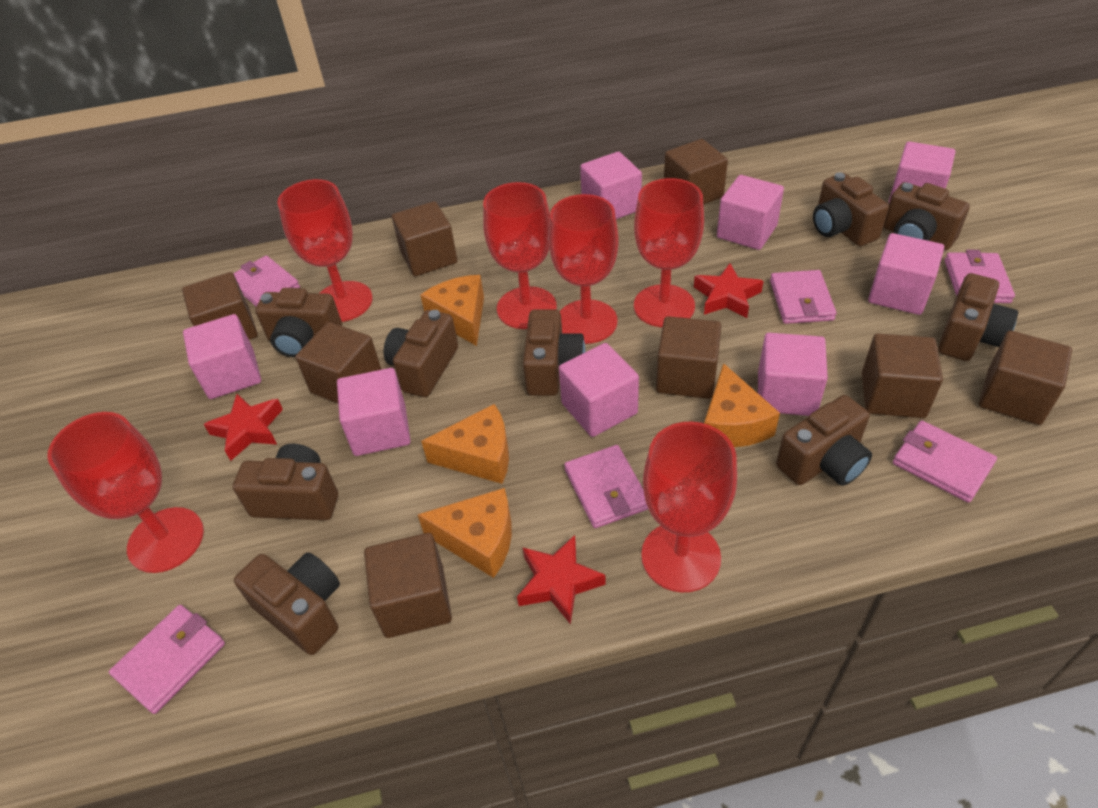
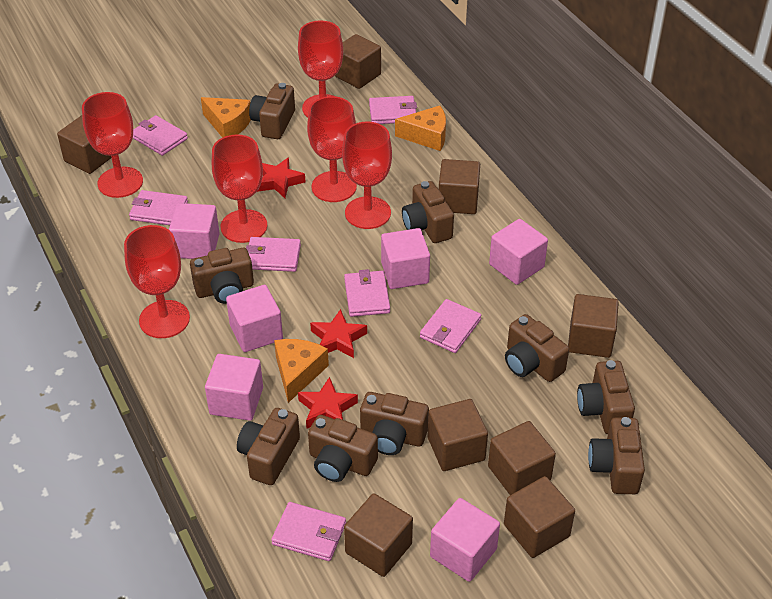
orange cheese: 4 -> 3
pink cube: 8 -> 6
pink wallet: 6 -> 7

